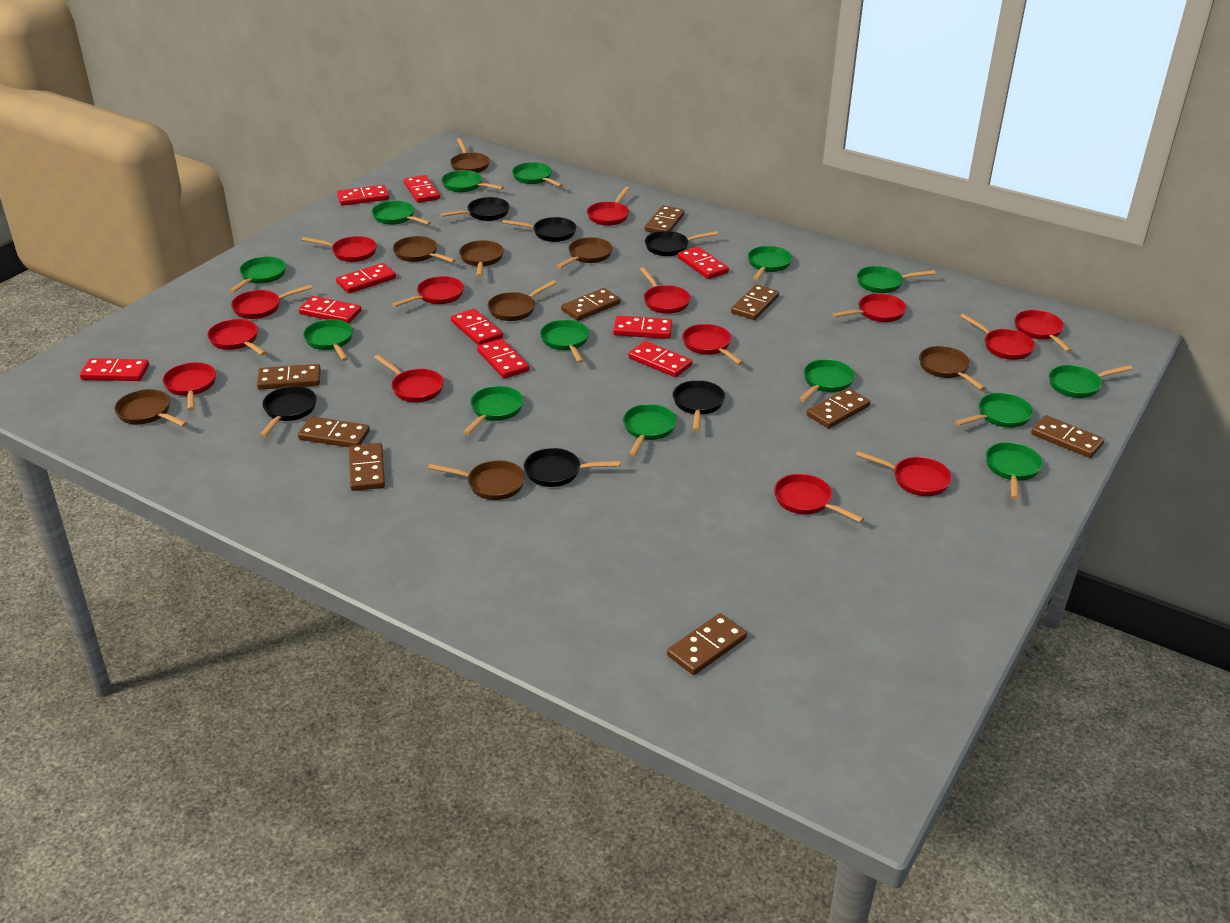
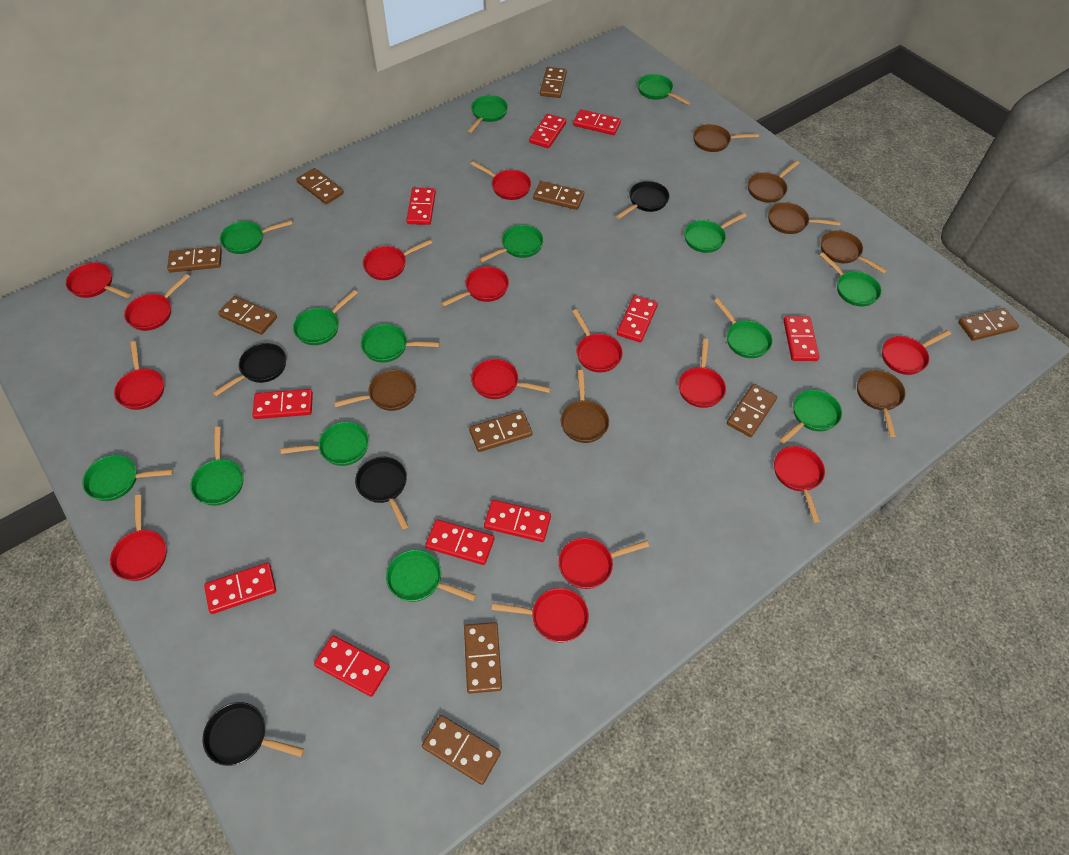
black pan: 6 -> 4
brown domino: 9 -> 10
brown pan: 8 -> 7

